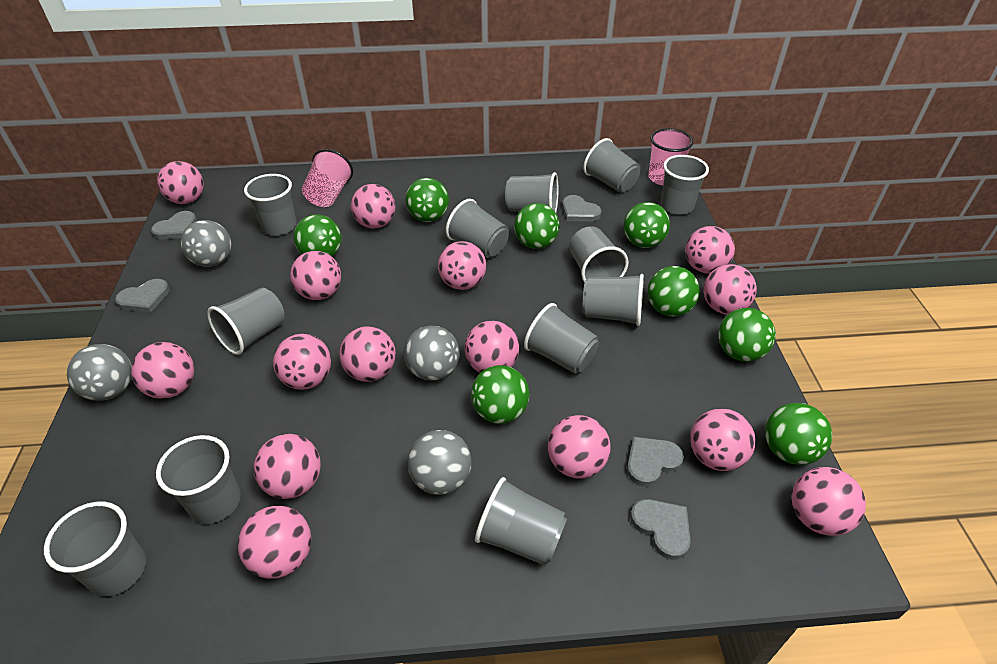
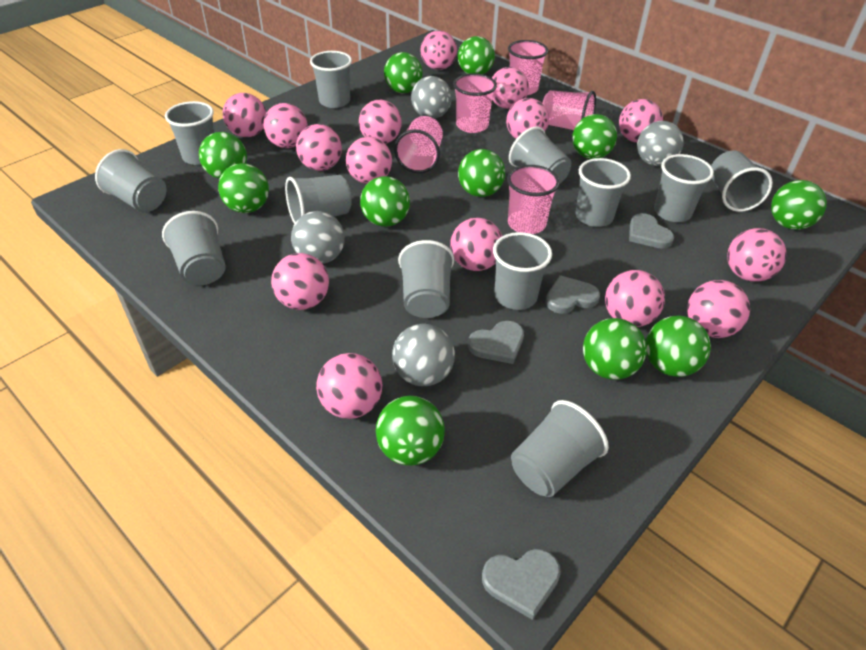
green ball: 8 -> 11
grey heart: 5 -> 4
pink cup: 2 -> 5

